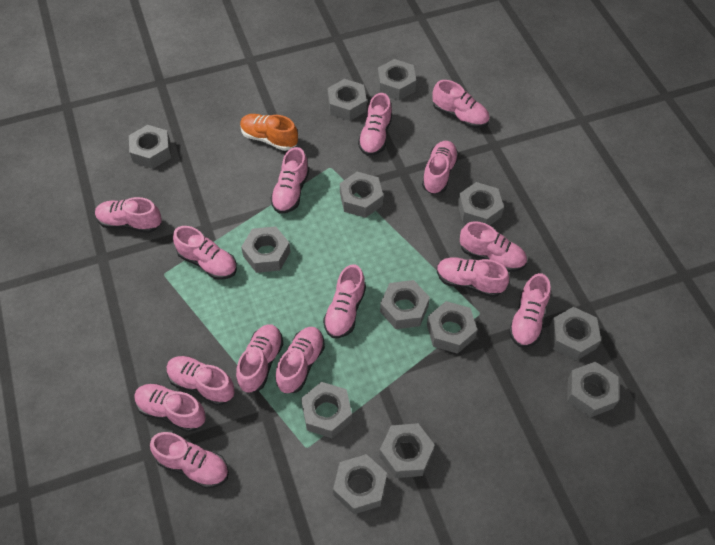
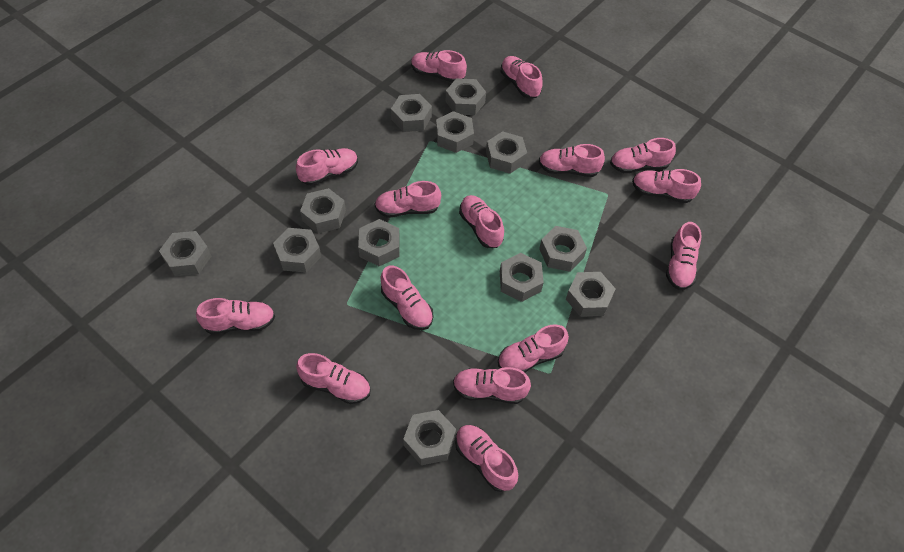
grey nut: 13 -> 12
orange shoe: 1 -> 0

